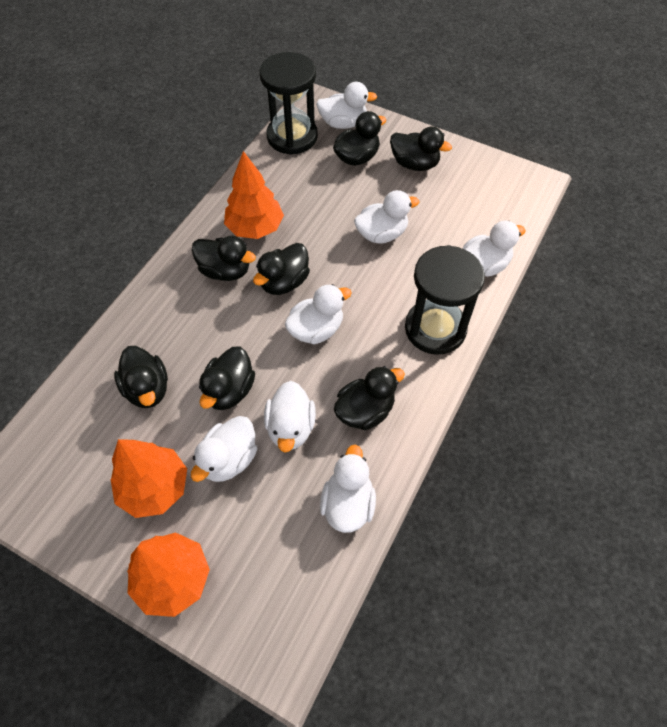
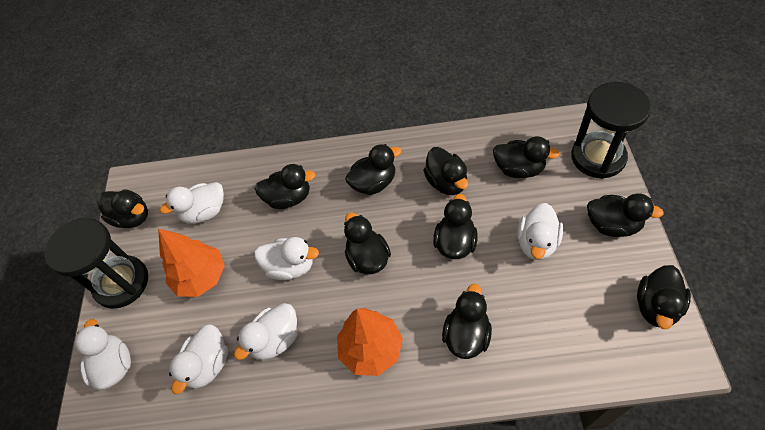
black duck: 7 -> 10
orange tree: 3 -> 2
white duck: 7 -> 6

